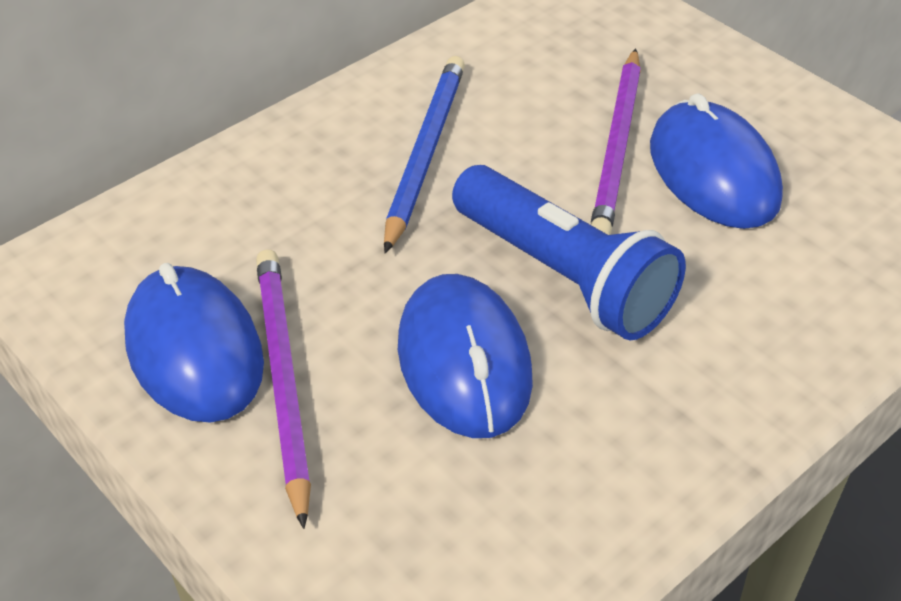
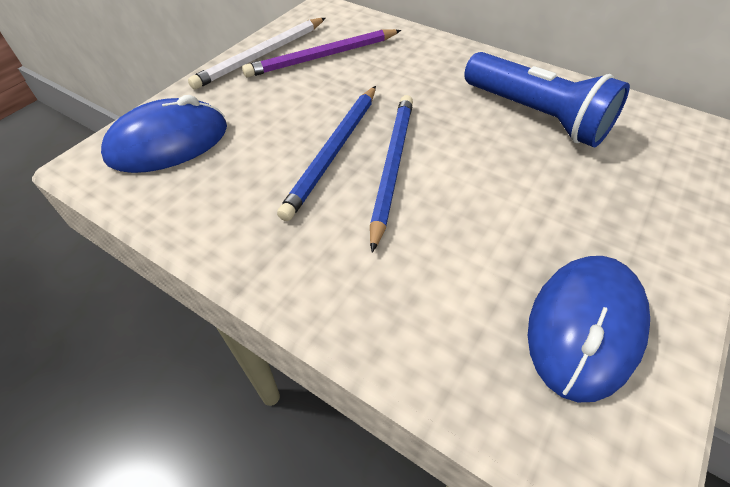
blue mouse: 3 -> 2
blue pencil: 1 -> 2
purple pencil: 2 -> 1
white pencil: 0 -> 1

